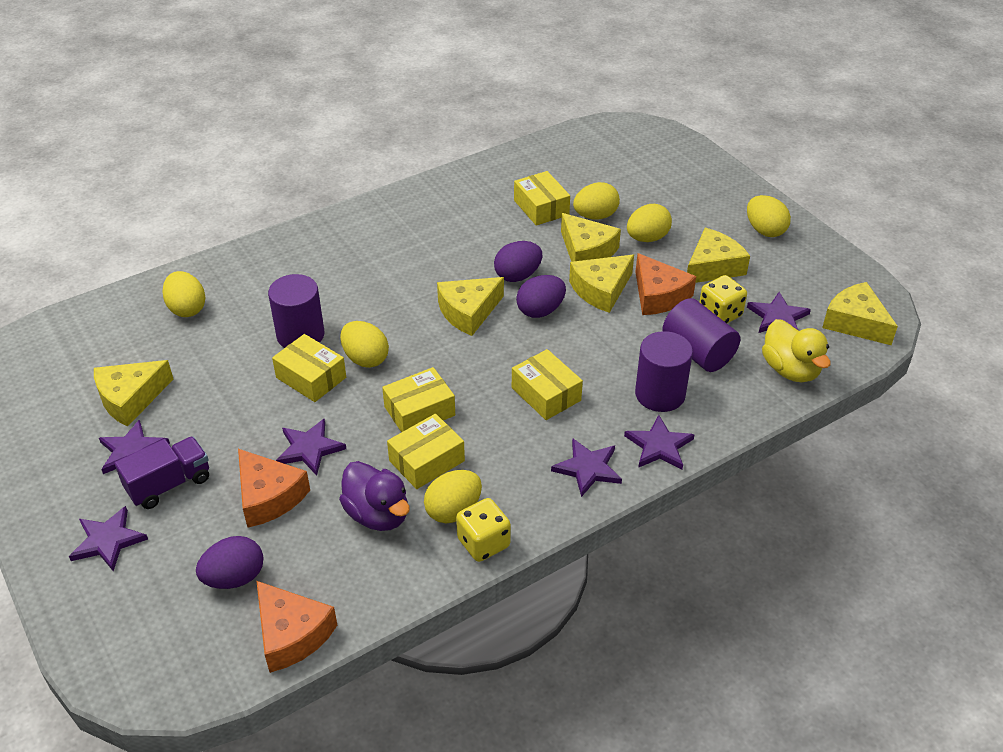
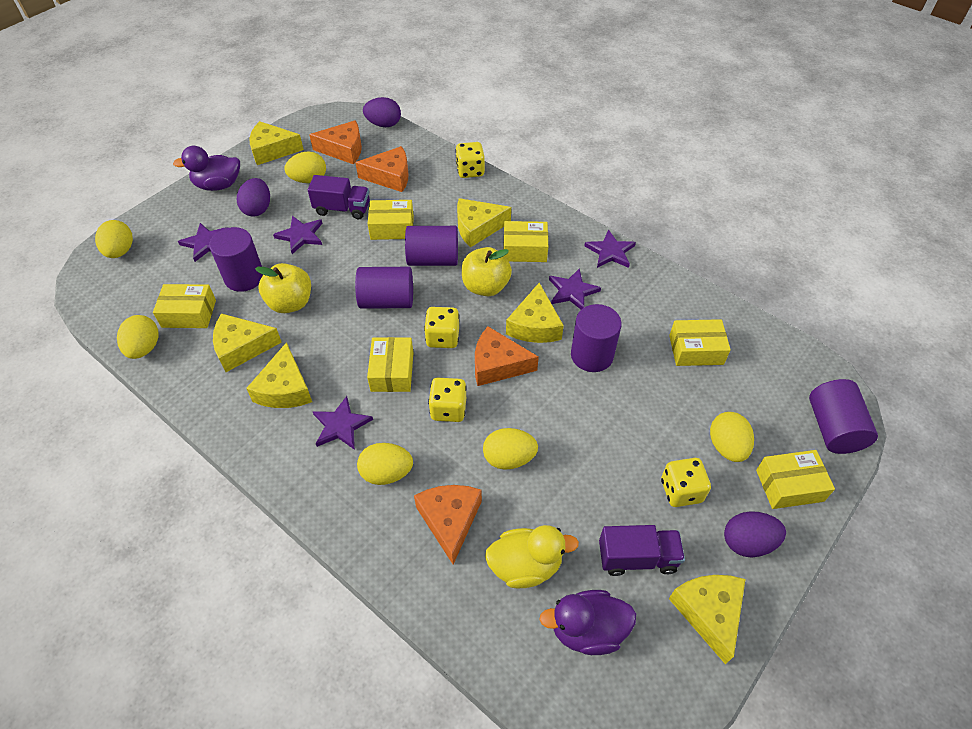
orange cheese: 3 -> 4
purple cylinder: 3 -> 5
purple duck: 1 -> 2
purple star: 6 -> 5
purple truck: 1 -> 2
yellow apple: 0 -> 2
yellow box: 5 -> 6
yellow dice: 2 -> 4

